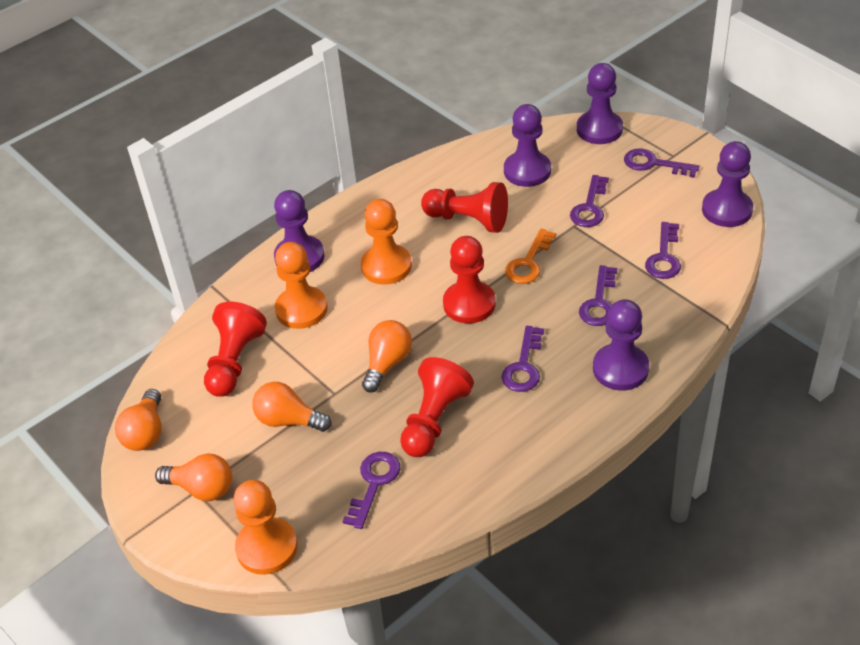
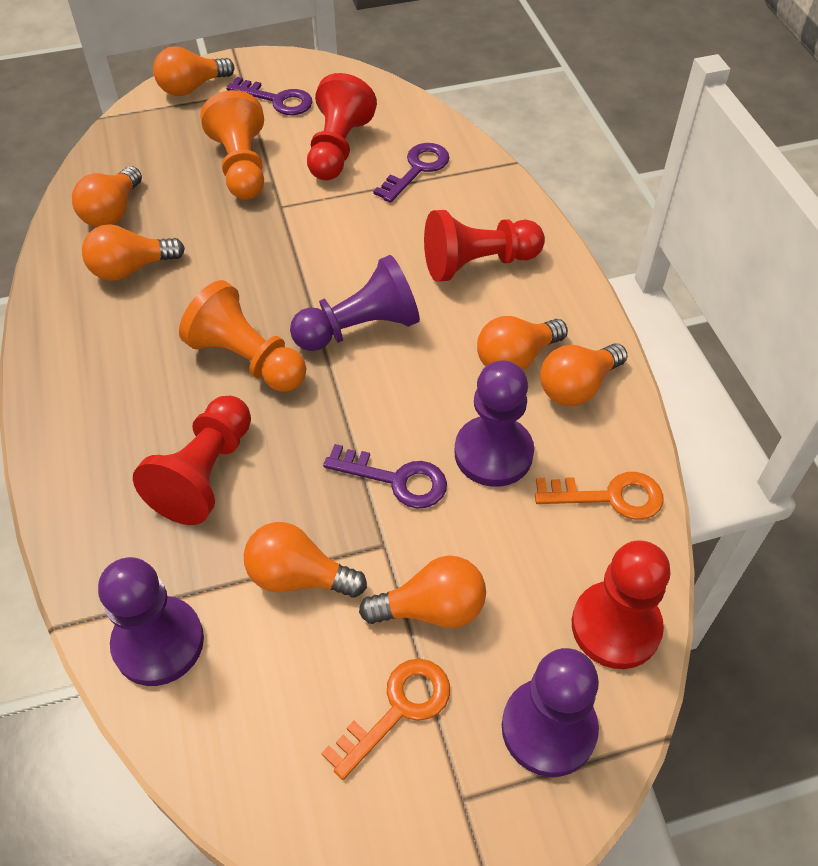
orange key: 1 -> 2
orange light bulb: 4 -> 7
orange pawn: 3 -> 2
purple key: 6 -> 3
purple pawn: 5 -> 4

